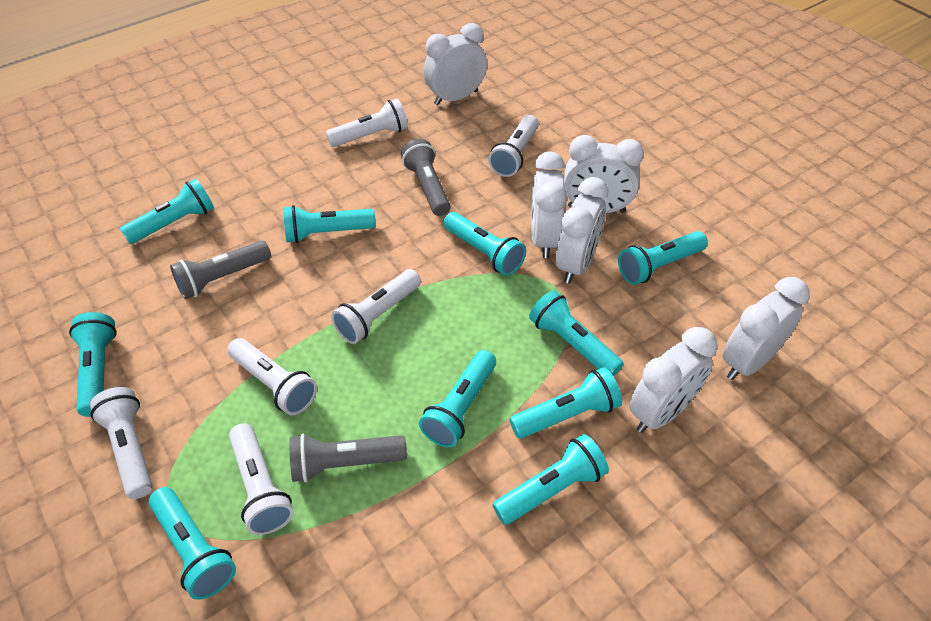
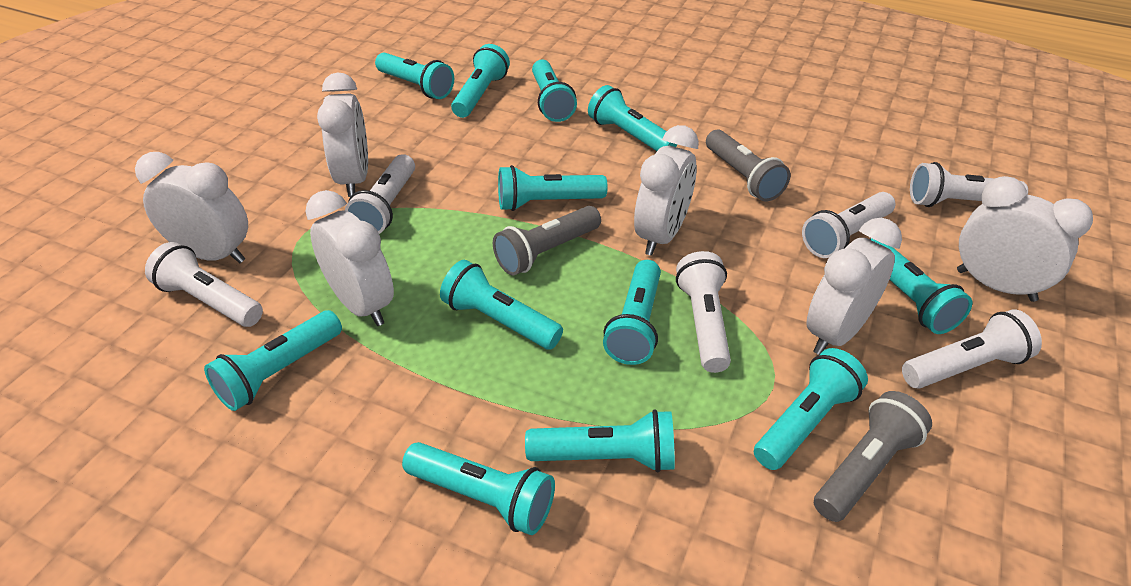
turquoise flashlight: 10 -> 12

